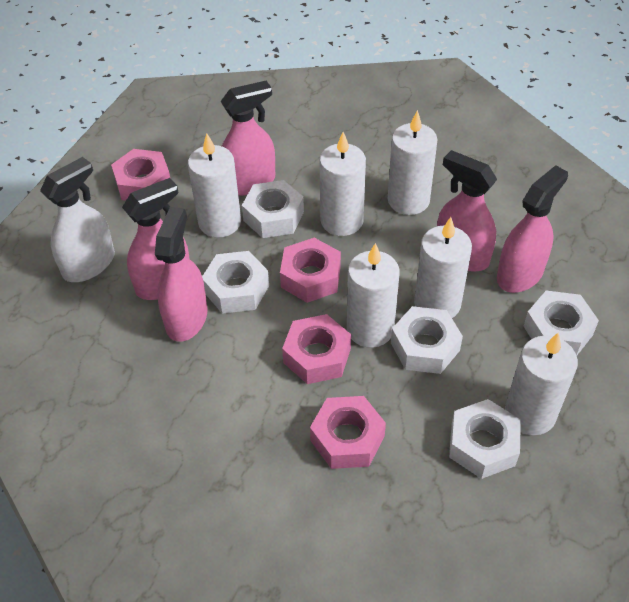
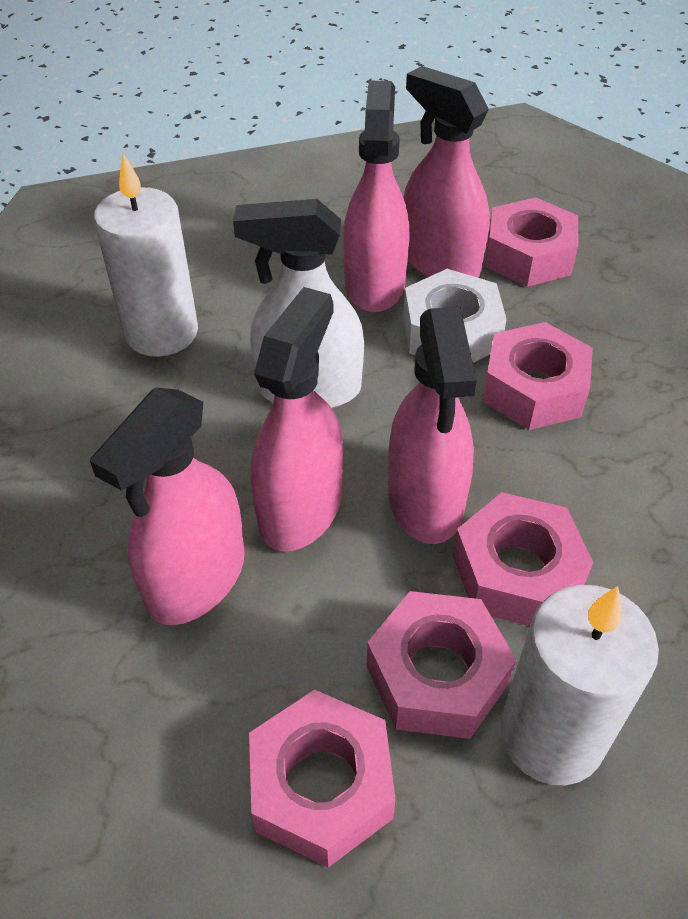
pink nut: 4 -> 5
white candle: 6 -> 2
white nut: 5 -> 1

